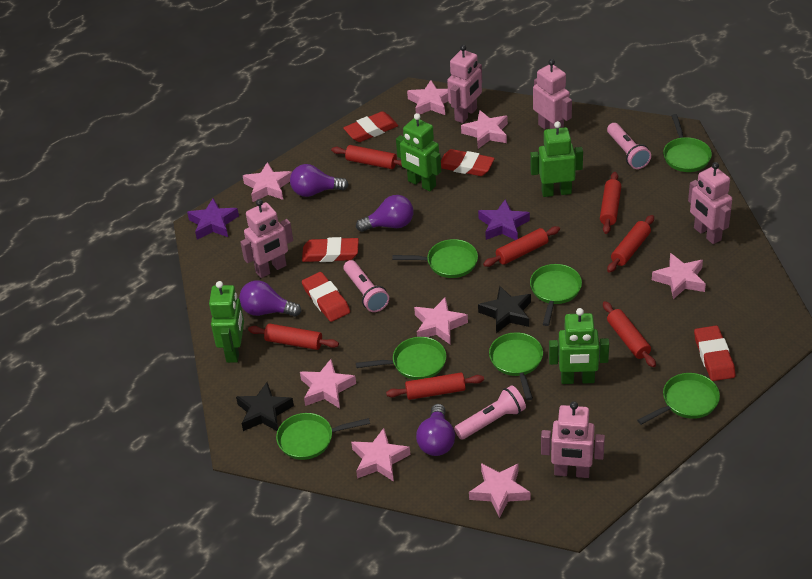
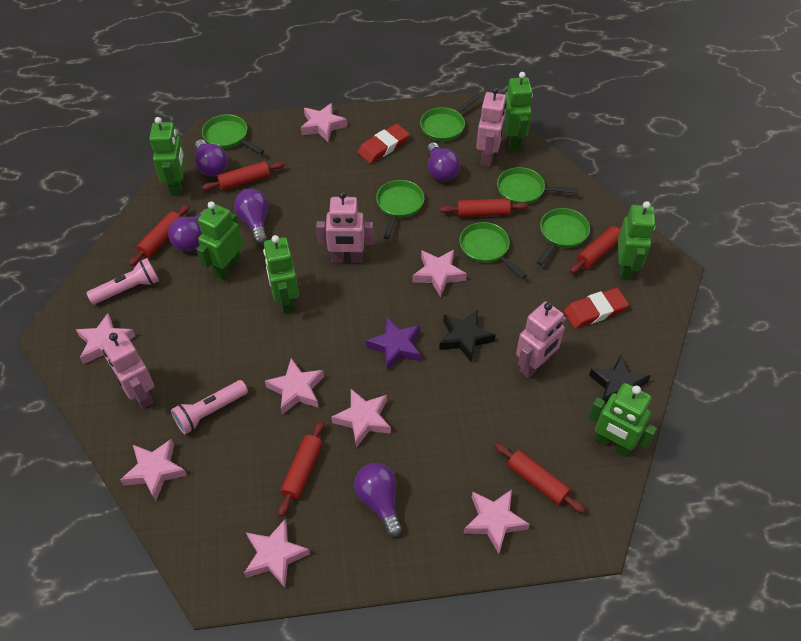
green pan: 7 -> 6
green robot: 4 -> 6
pink flashlight: 3 -> 2
pink robot: 5 -> 4
purple light bulb: 4 -> 5
purple star: 2 -> 1
red eraser: 5 -> 2
red rolling pin: 7 -> 6

